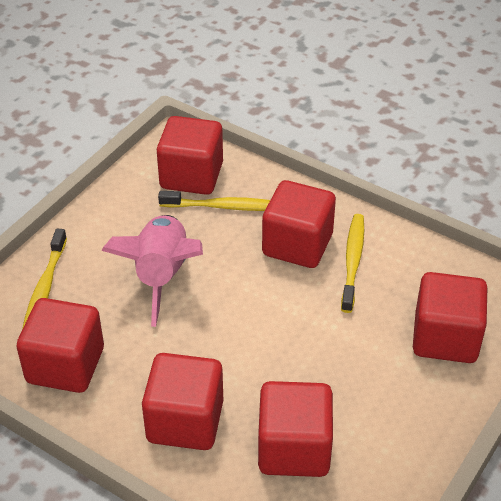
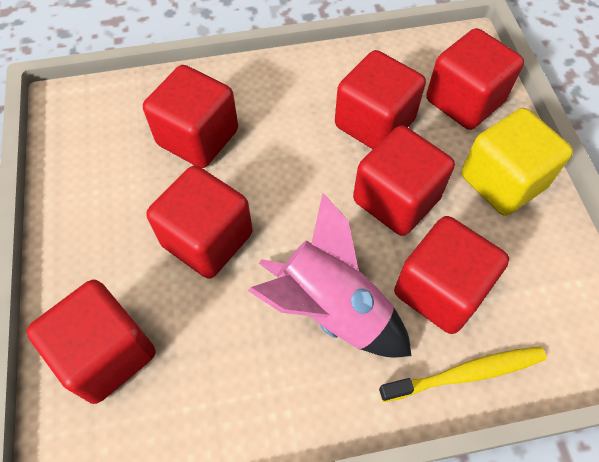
red cube: 6 -> 7
yellow cube: 0 -> 1
yellow toothbrush: 3 -> 1

